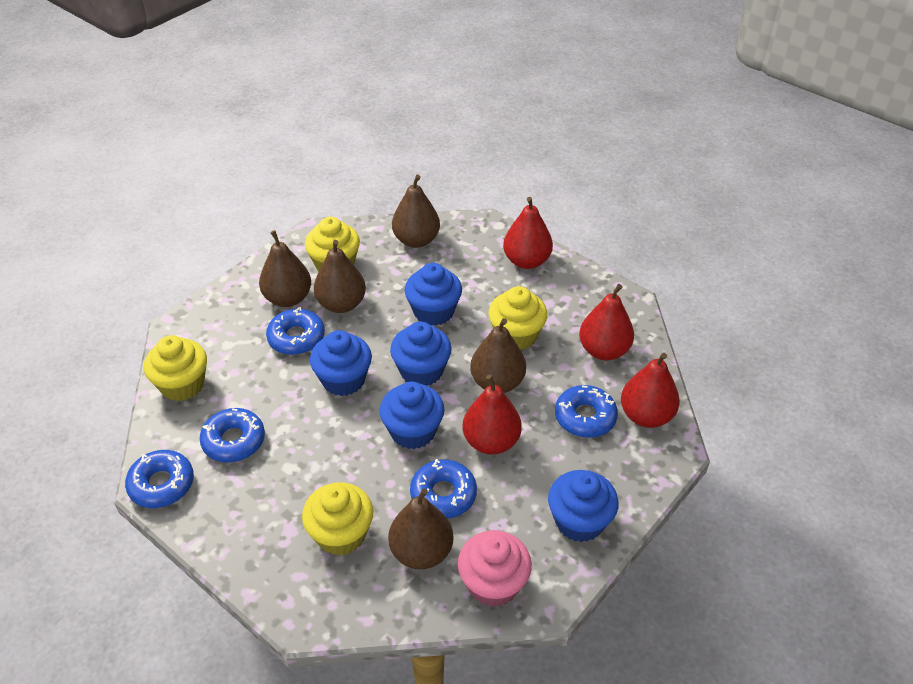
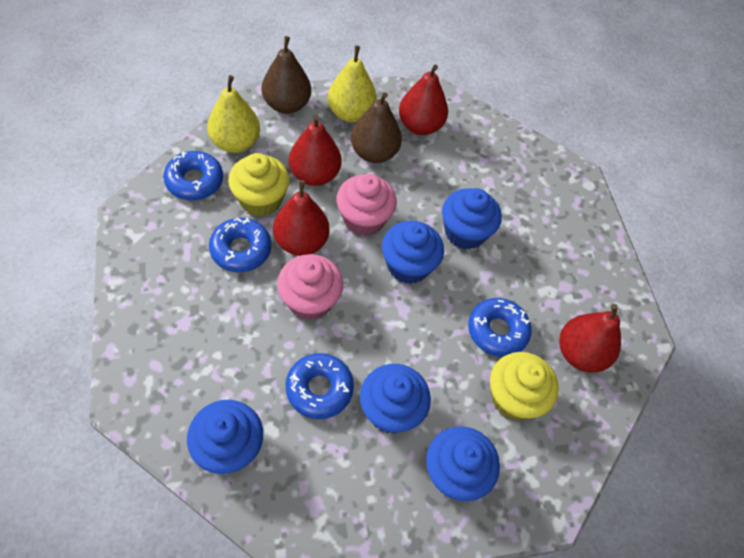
blue donut: 5 -> 4
brown pear: 5 -> 2
pink cupcake: 1 -> 2
yellow cupcake: 4 -> 2
yellow pear: 0 -> 2

